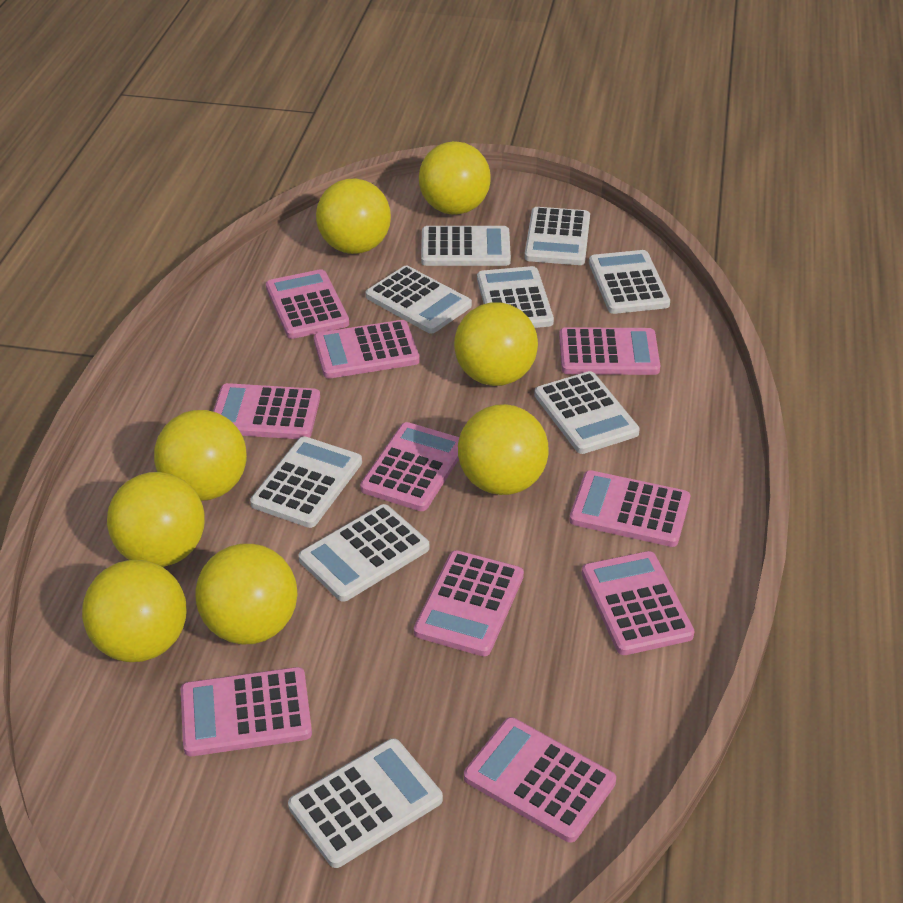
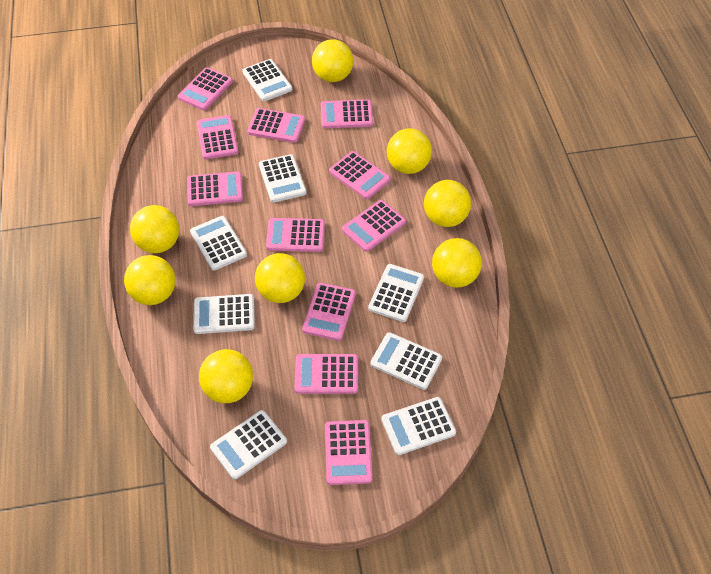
pink calculator: 10 -> 11
white calculator: 9 -> 8

